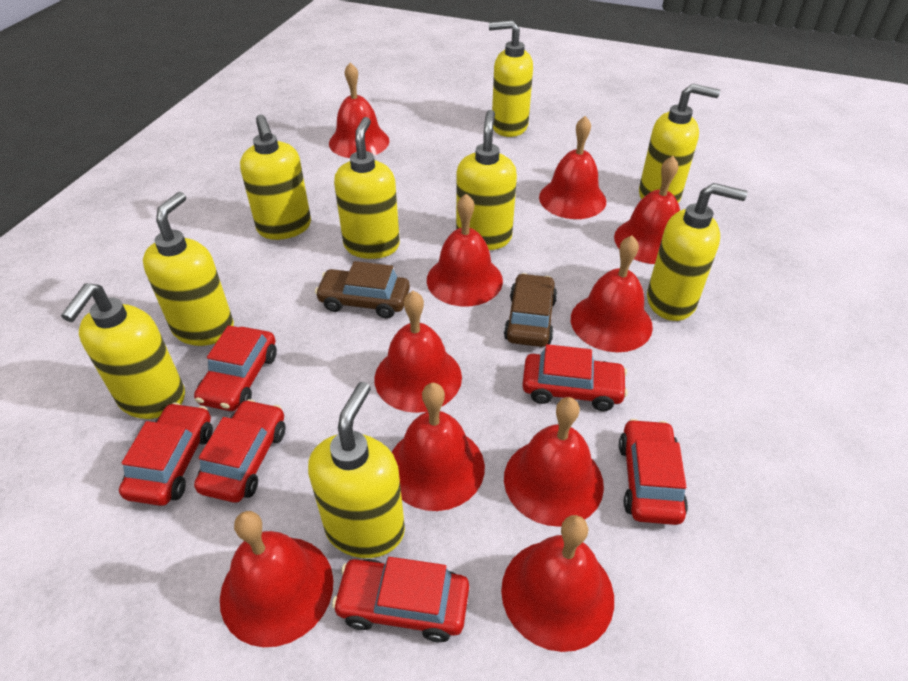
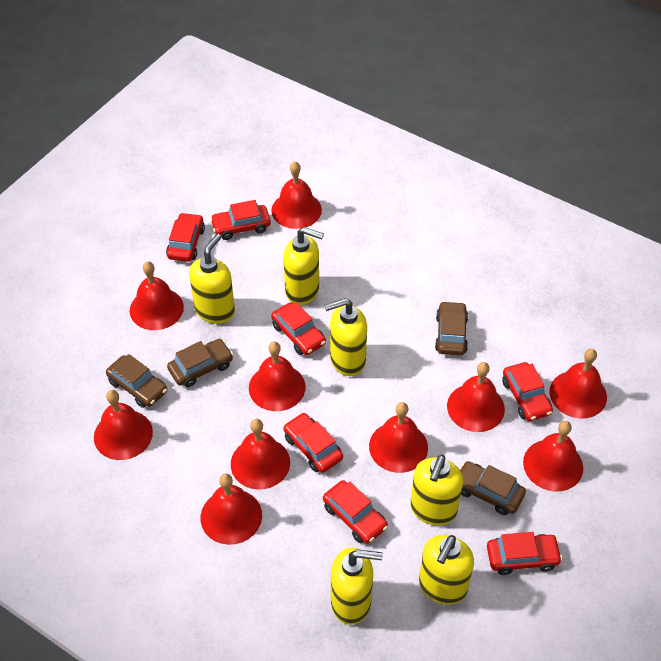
brown car: 2 -> 4
red car: 6 -> 7
yellow soap dispenser: 9 -> 6

